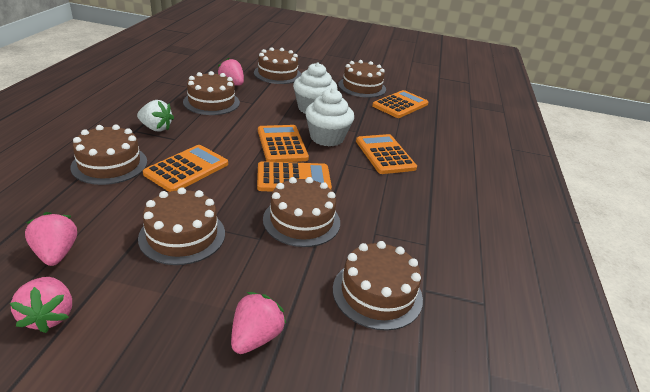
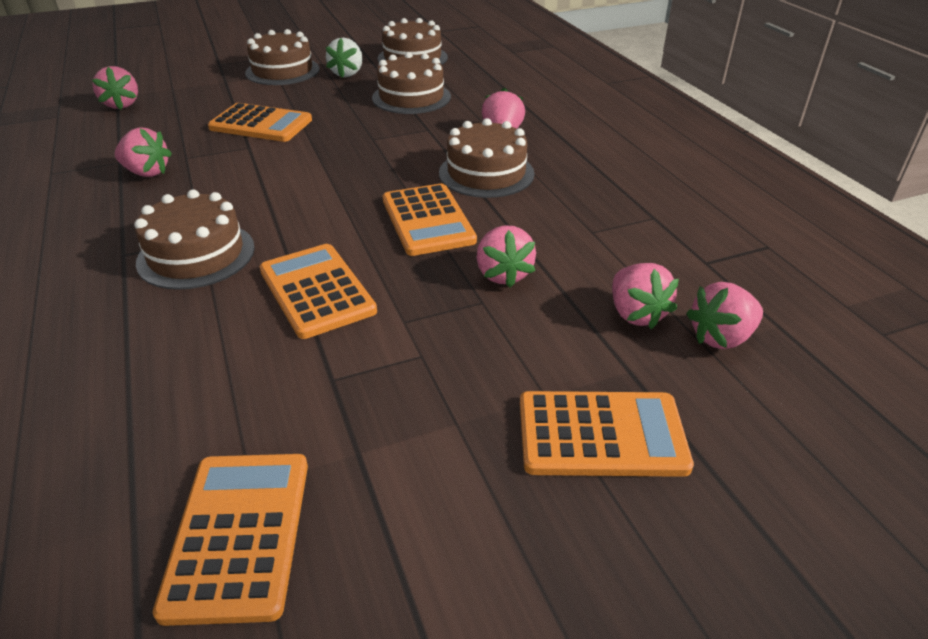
brown cake: 7 -> 5
pink strawberry: 4 -> 6
white cupcake: 2 -> 0

